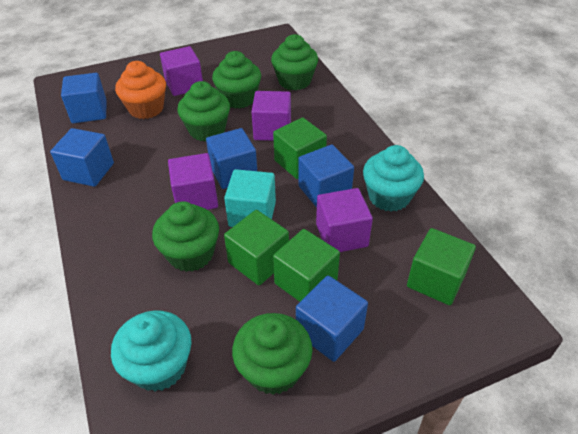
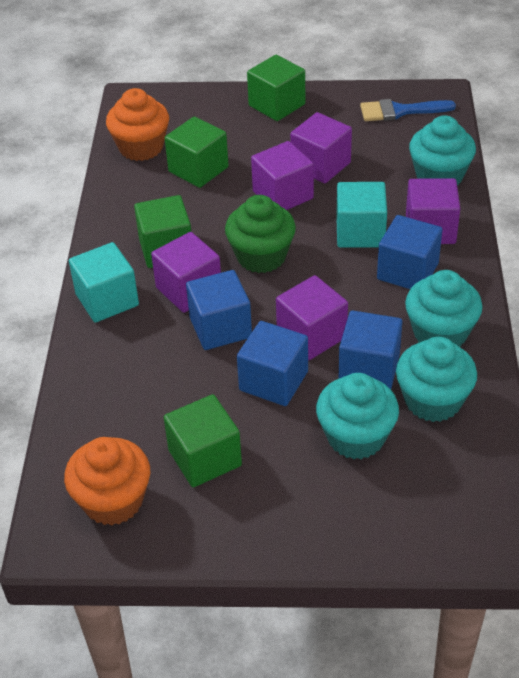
blue brush: 0 -> 1
blue cube: 5 -> 4
green cupcake: 5 -> 1
orange cupcake: 1 -> 2
purple cube: 4 -> 5
turquoise cube: 1 -> 2
turquoise cupcake: 2 -> 4

